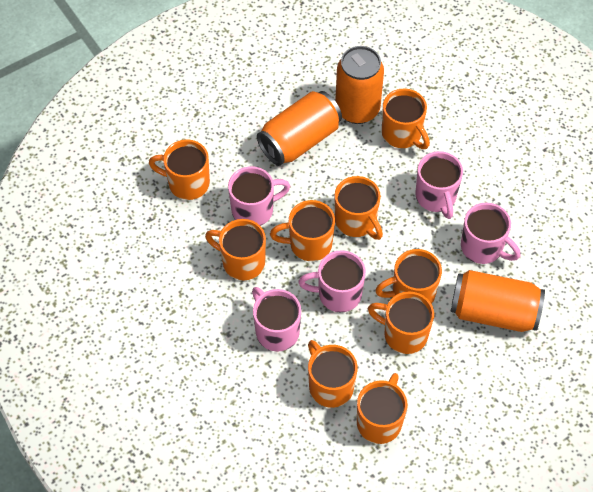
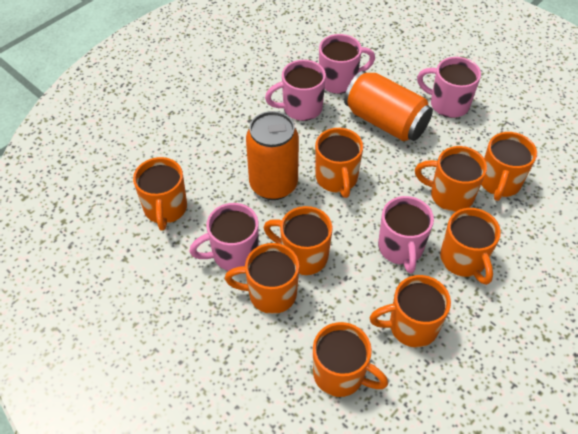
orange can: 3 -> 2

